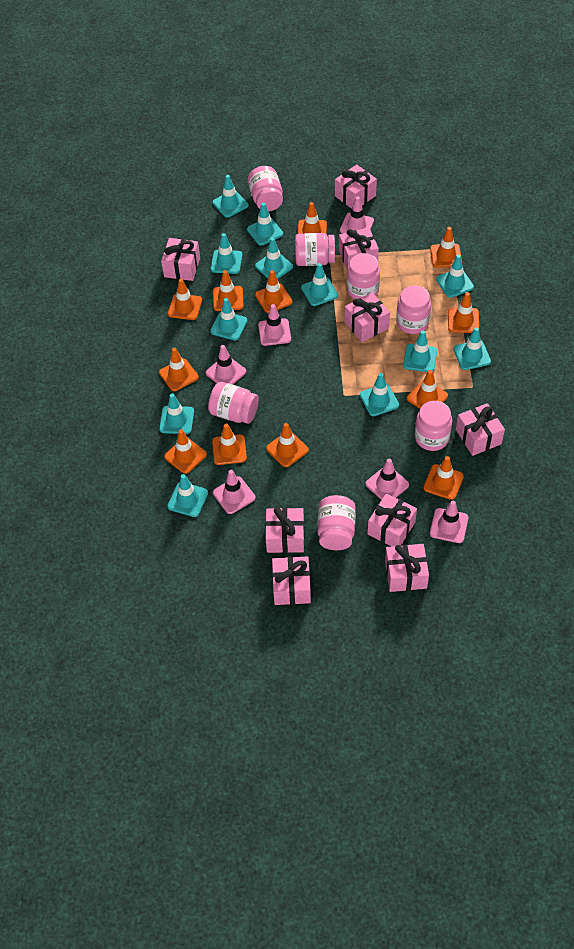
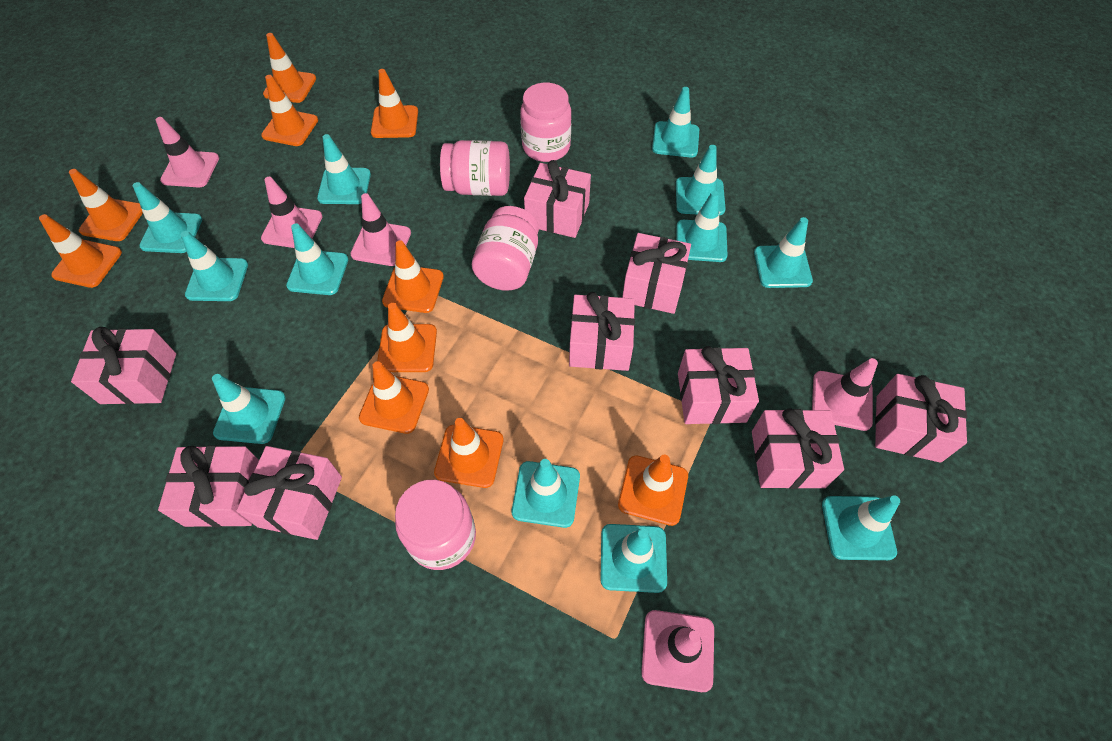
orange traffic cone: 12 -> 10
pink jar: 7 -> 4
pink traffic cone: 6 -> 5

